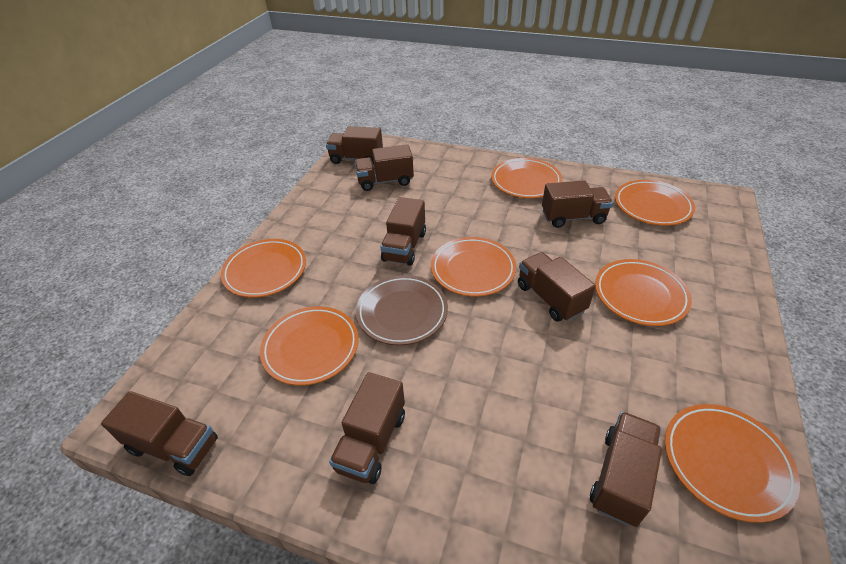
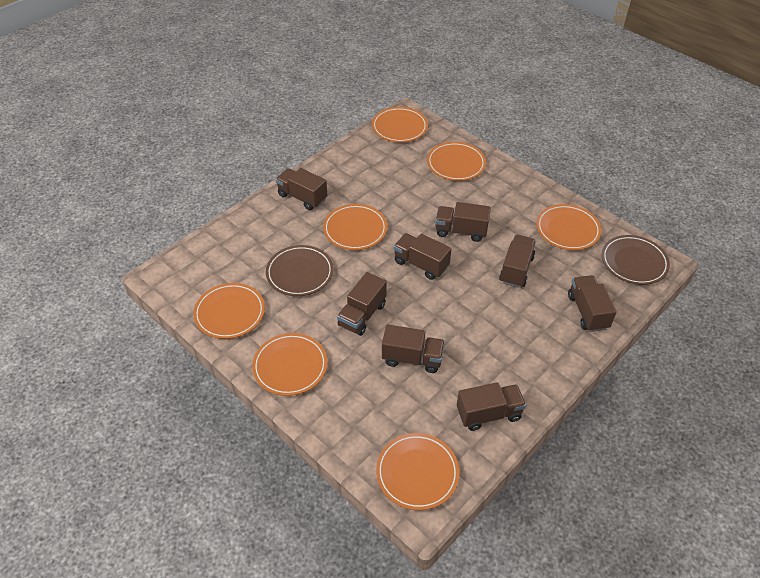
brown plate: 1 -> 2

